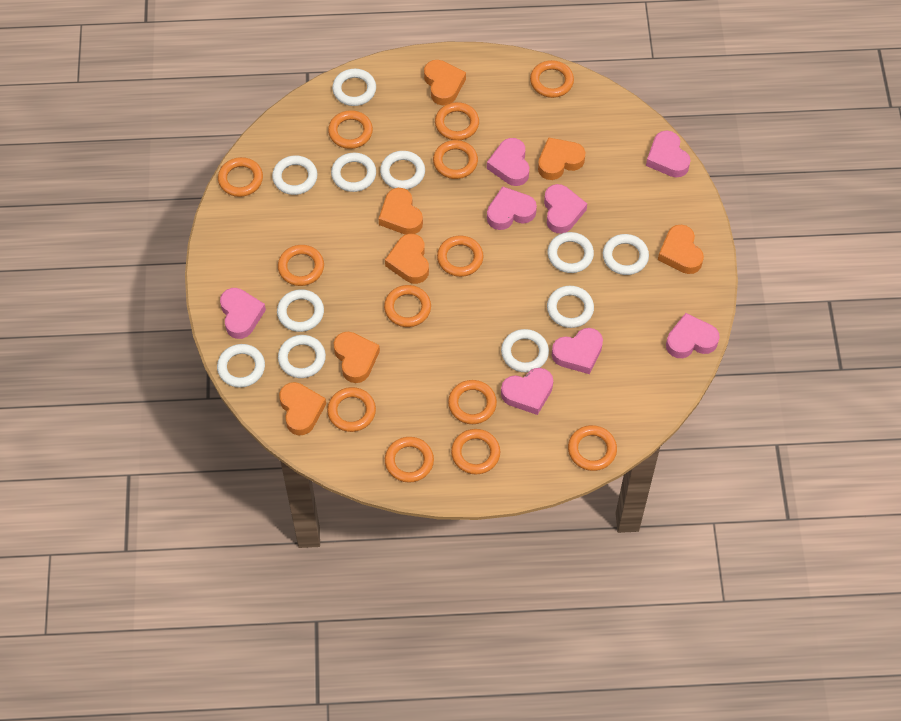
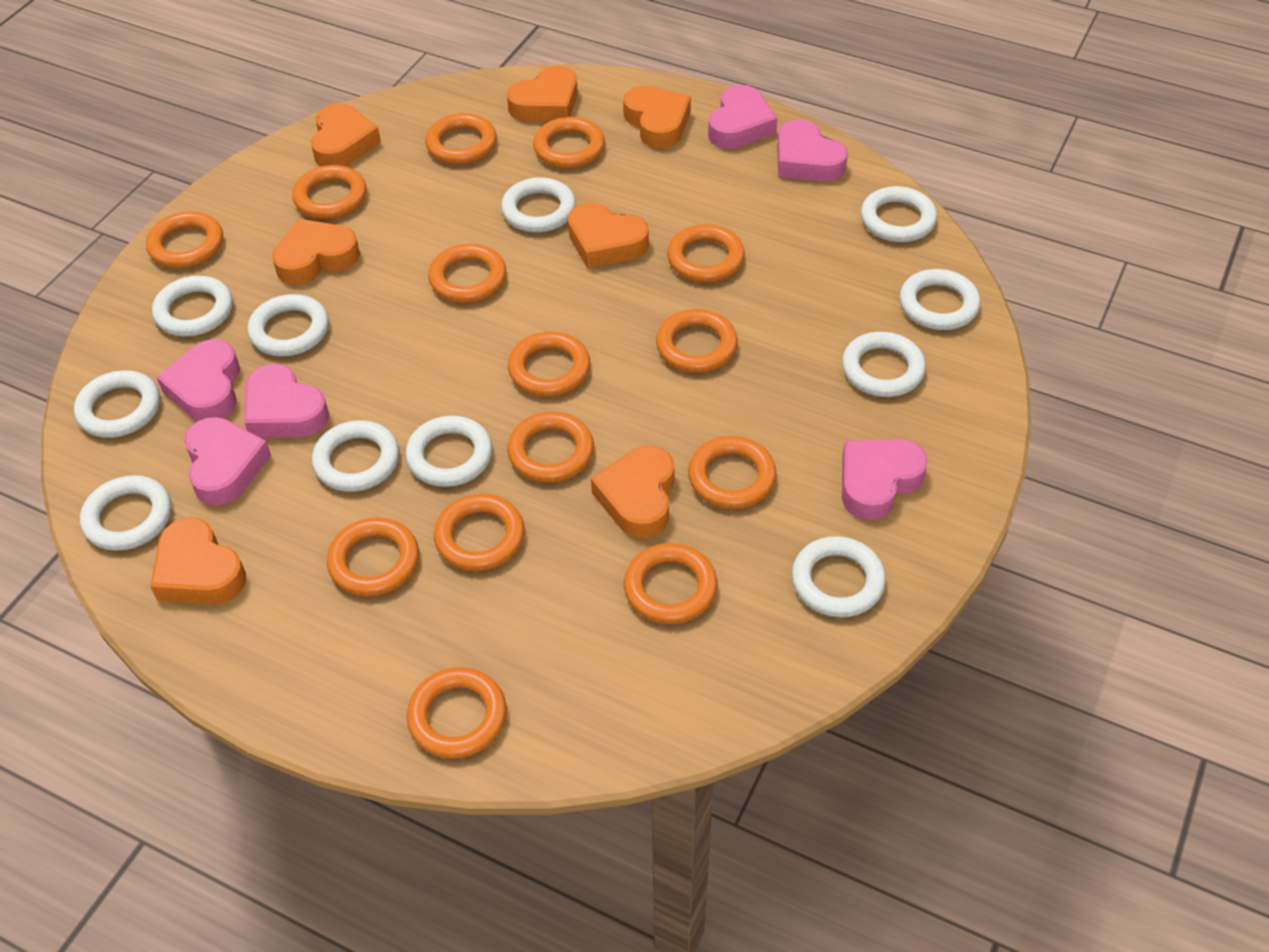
orange ring: 13 -> 14
pink heart: 8 -> 6

